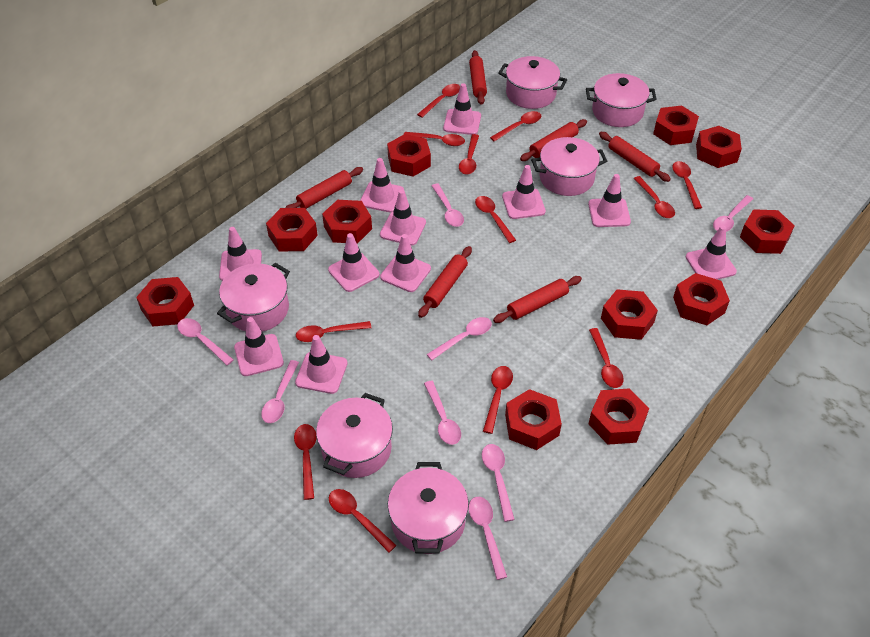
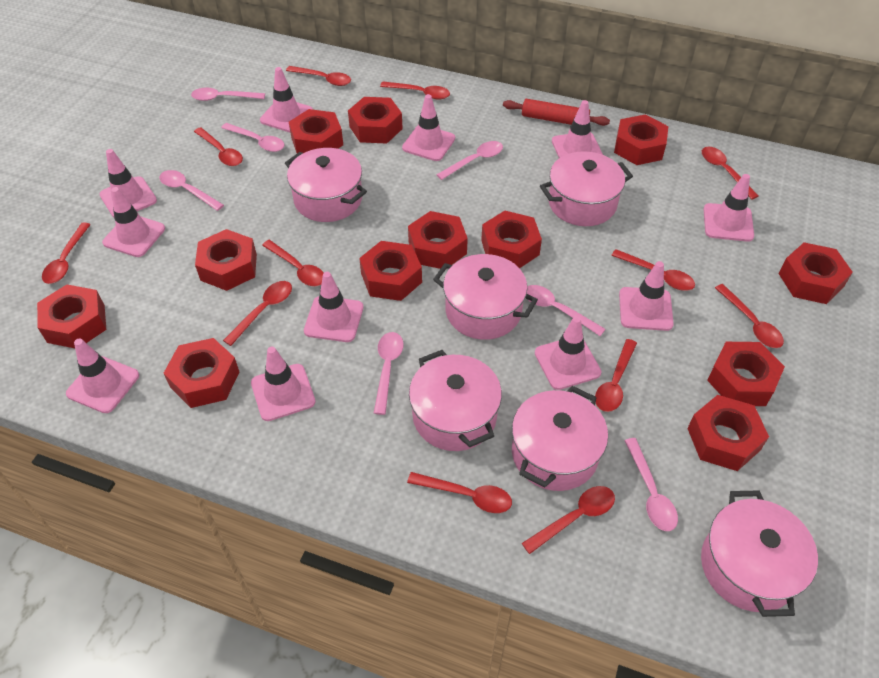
pink spoon: 8 -> 7
red nut: 11 -> 12
red rolling pin: 6 -> 1

